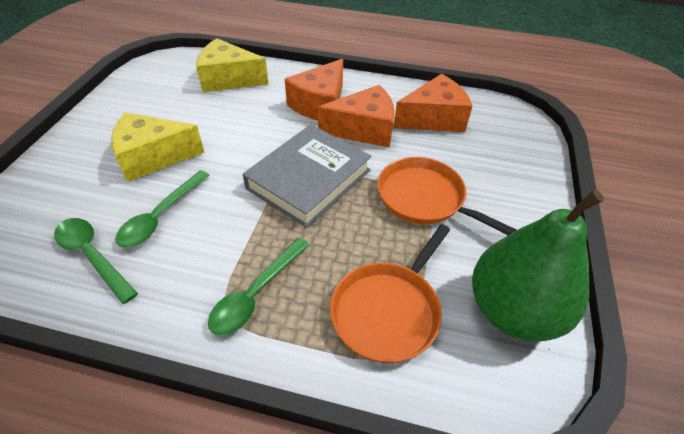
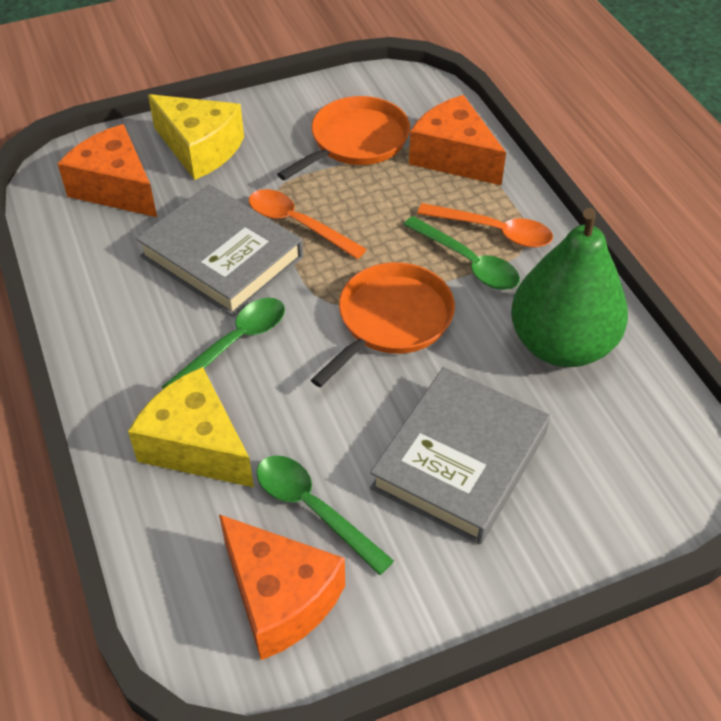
grey book: 1 -> 2
orange spoon: 0 -> 2

